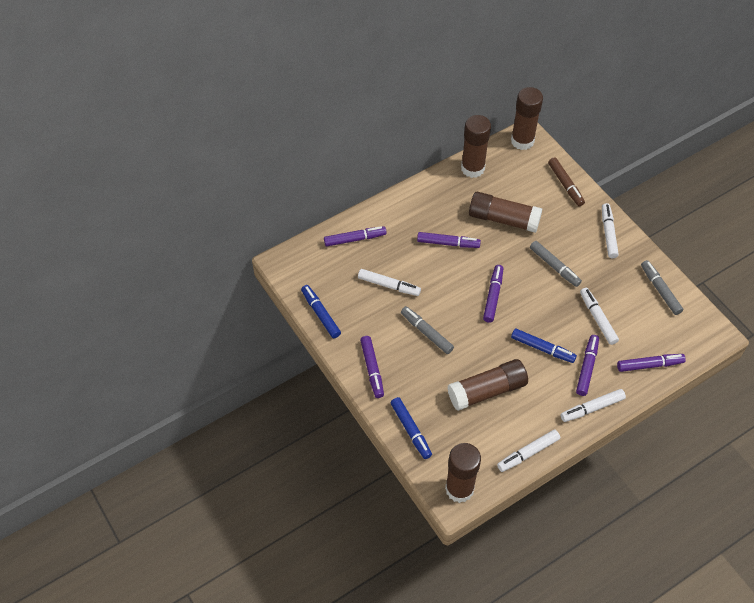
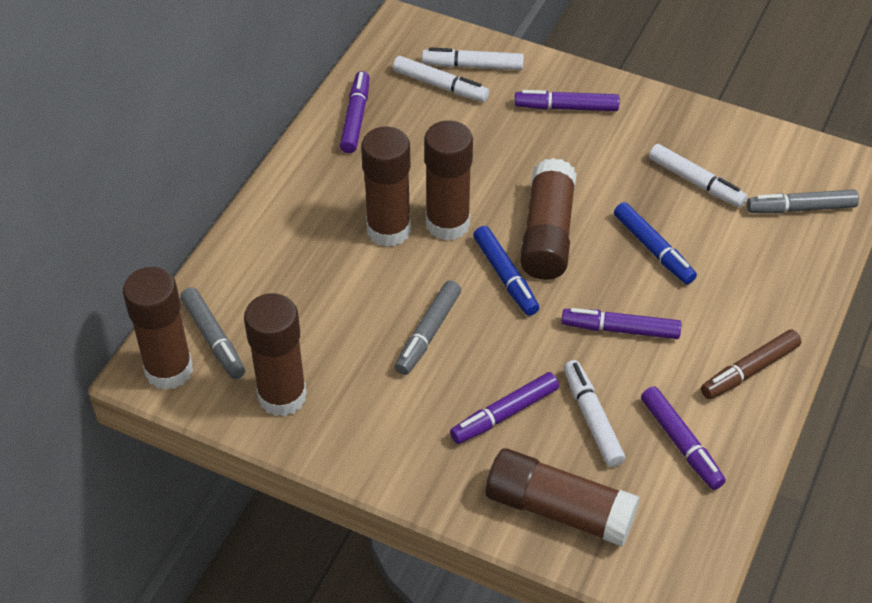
blue marker: 3 -> 2
brown glue stick: 5 -> 6
purple marker: 6 -> 5
white marker: 5 -> 4

